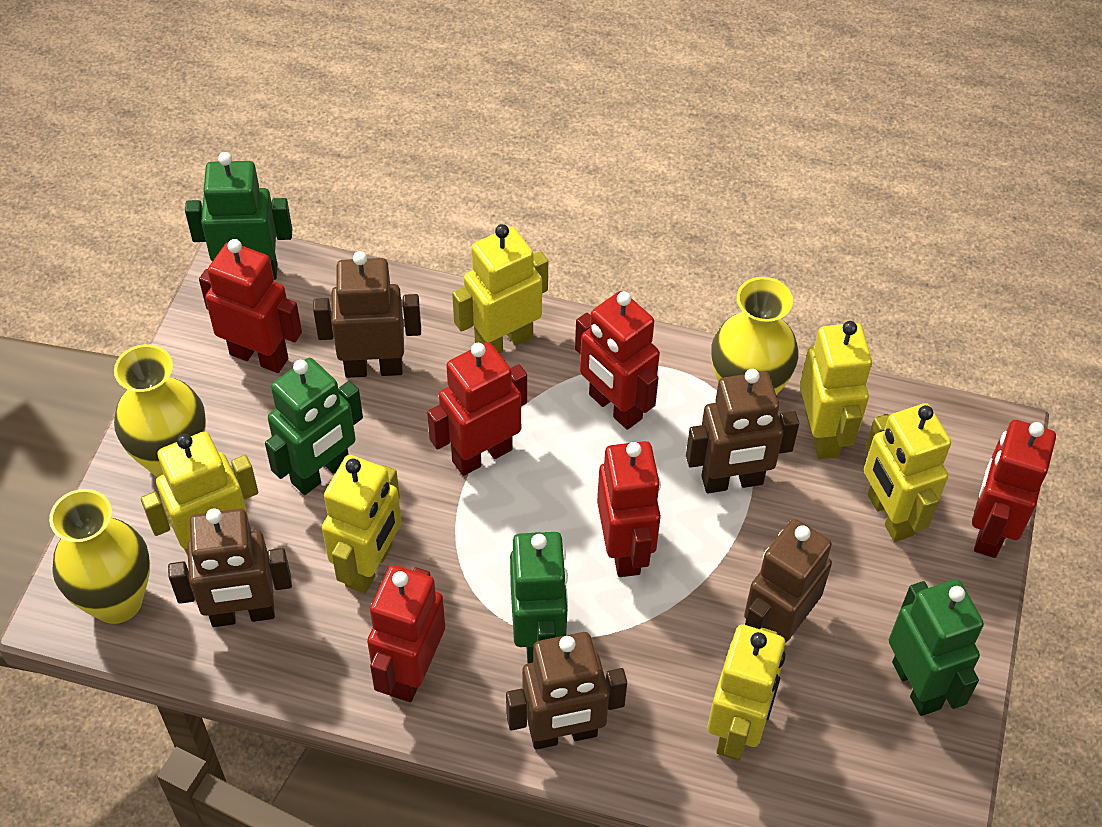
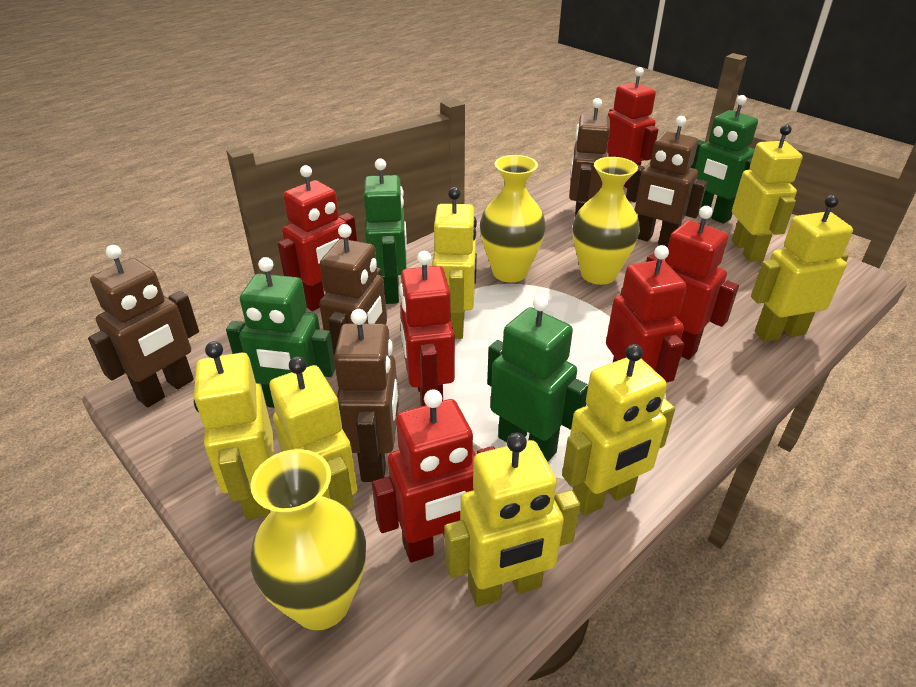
yellow robot: 6 -> 7

